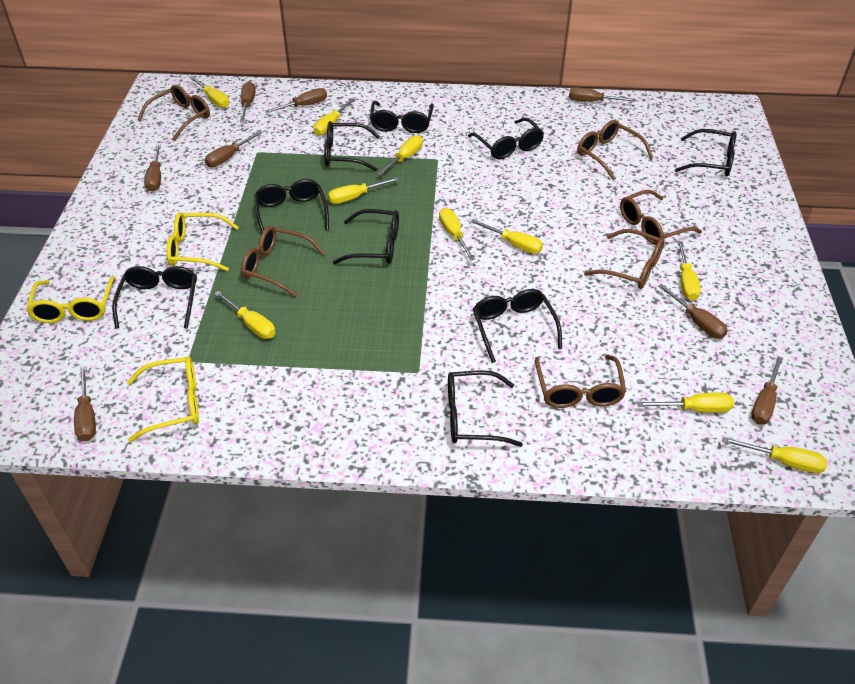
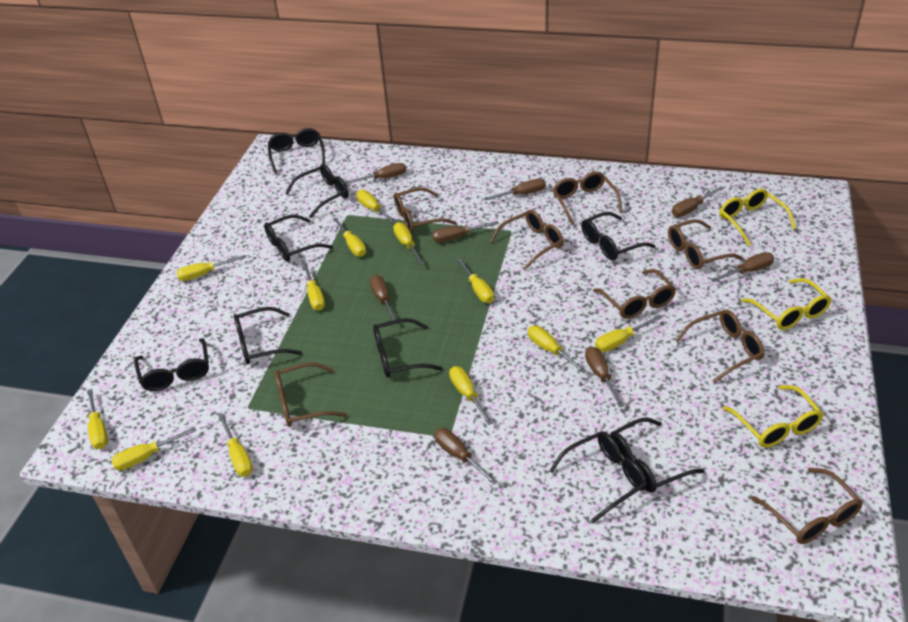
brown glasses: 6 -> 8
yellow screwdriver: 10 -> 12

